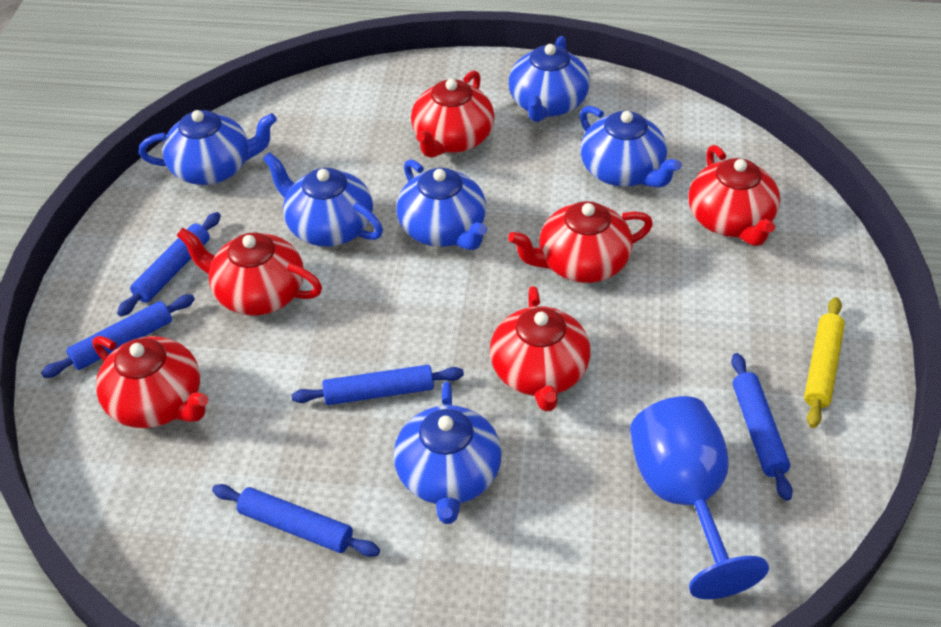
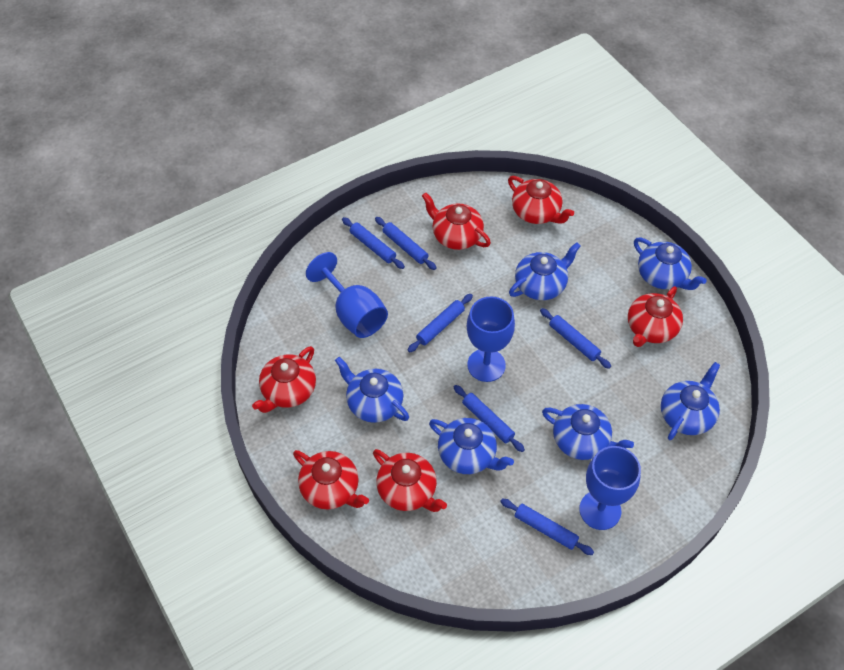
blue goblet: 1 -> 3
blue rolling pin: 5 -> 6
yellow rolling pin: 1 -> 0

